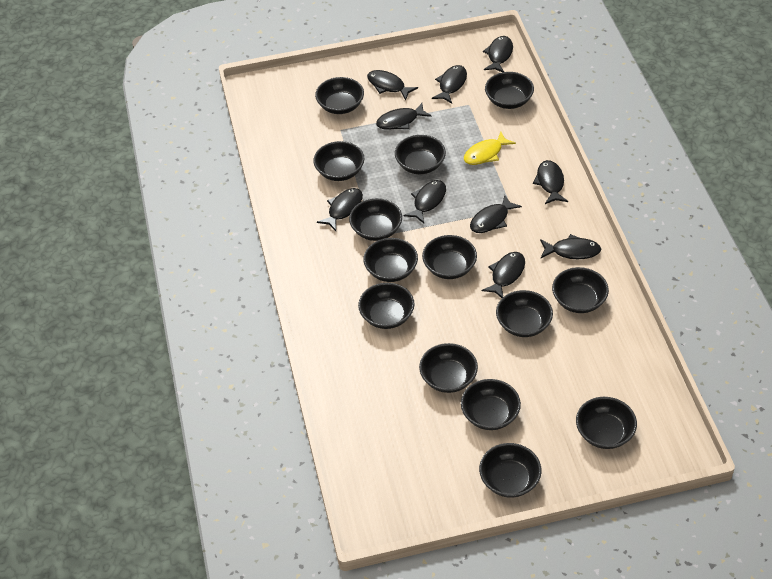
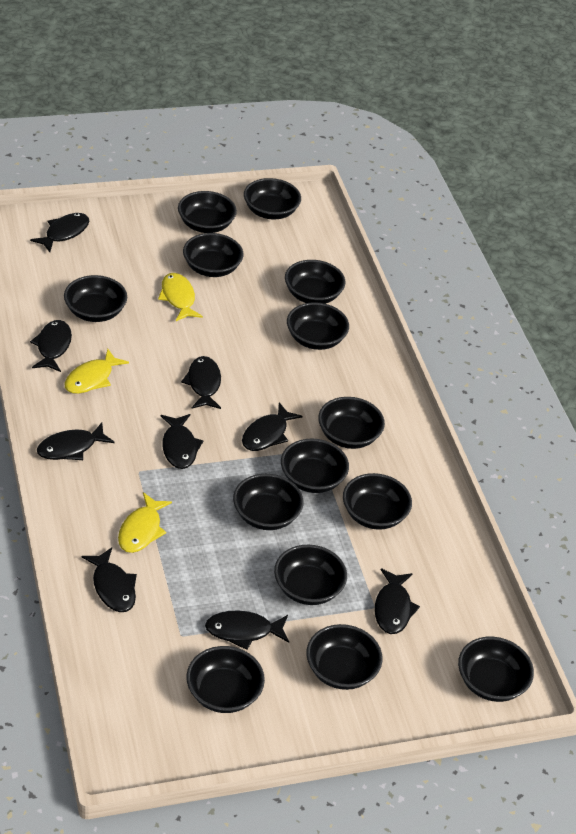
black fish: 10 -> 9
yellow fish: 1 -> 3

